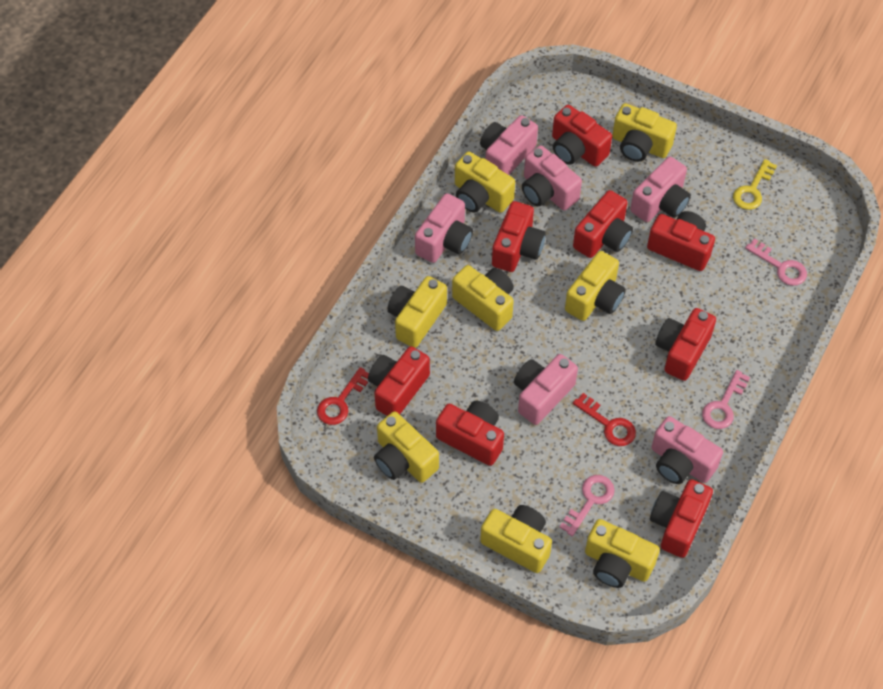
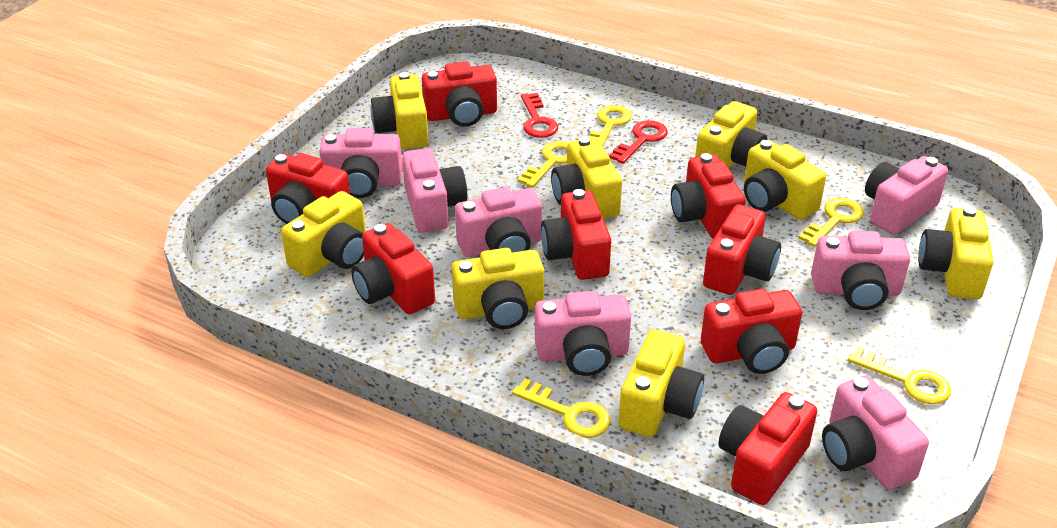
pink camera: 6 -> 7
pink key: 3 -> 0
yellow key: 1 -> 5

